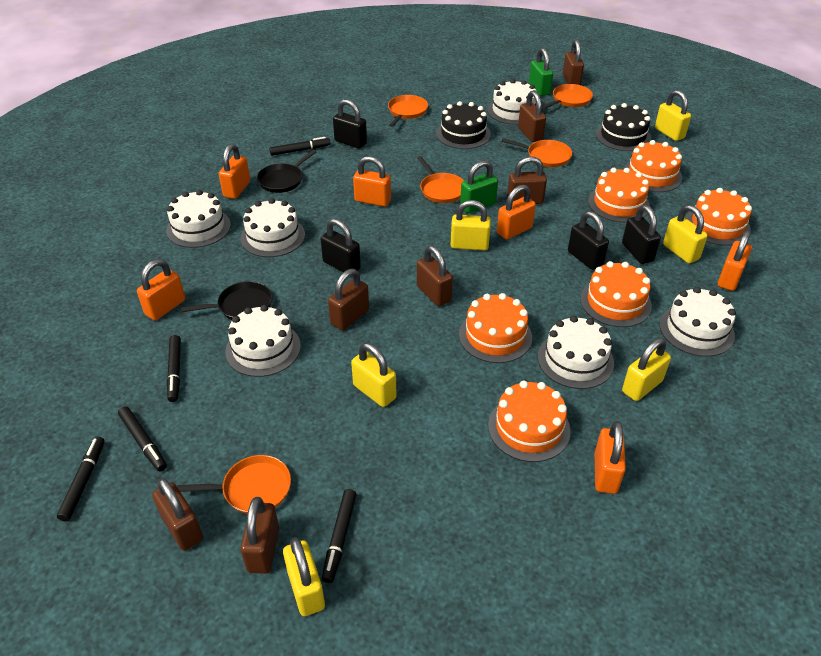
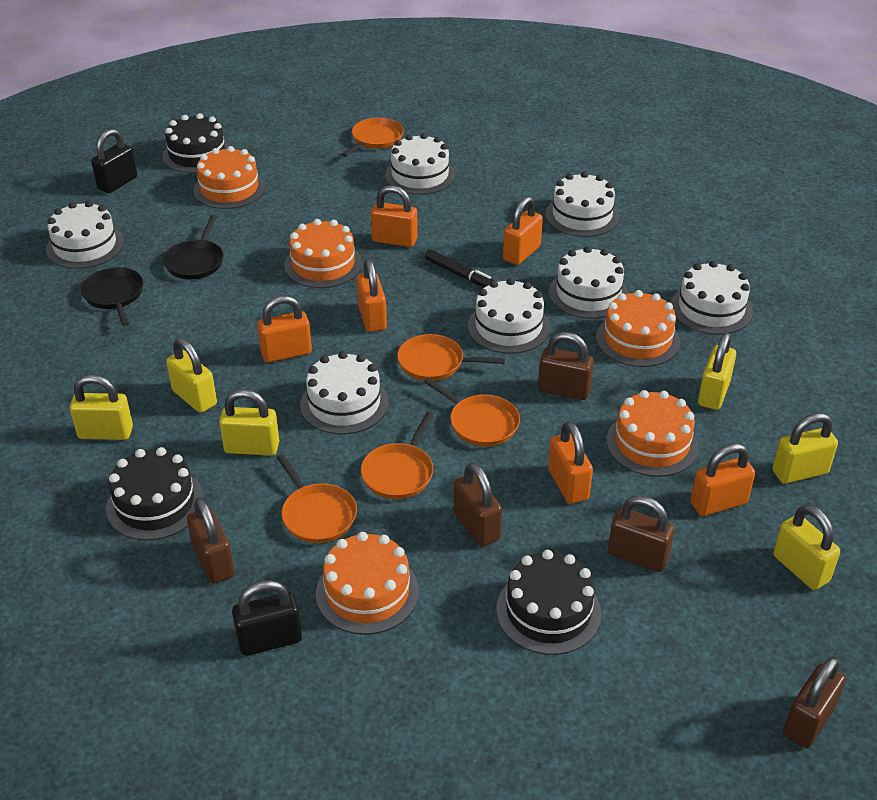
black cake: 2 -> 3
black marker: 5 -> 1
black padlock: 4 -> 2
brown padlock: 7 -> 5
green padlock: 2 -> 0
orange cake: 6 -> 5
white cake: 6 -> 7

